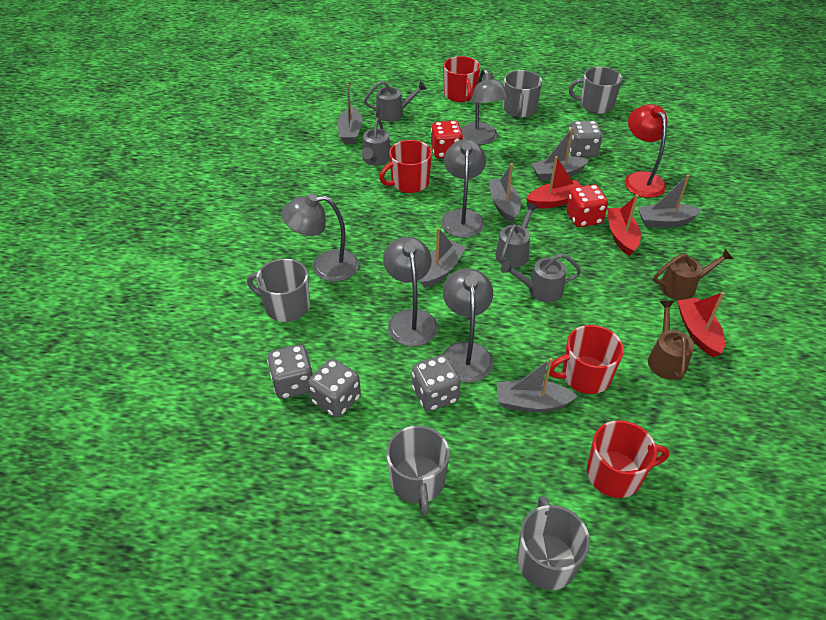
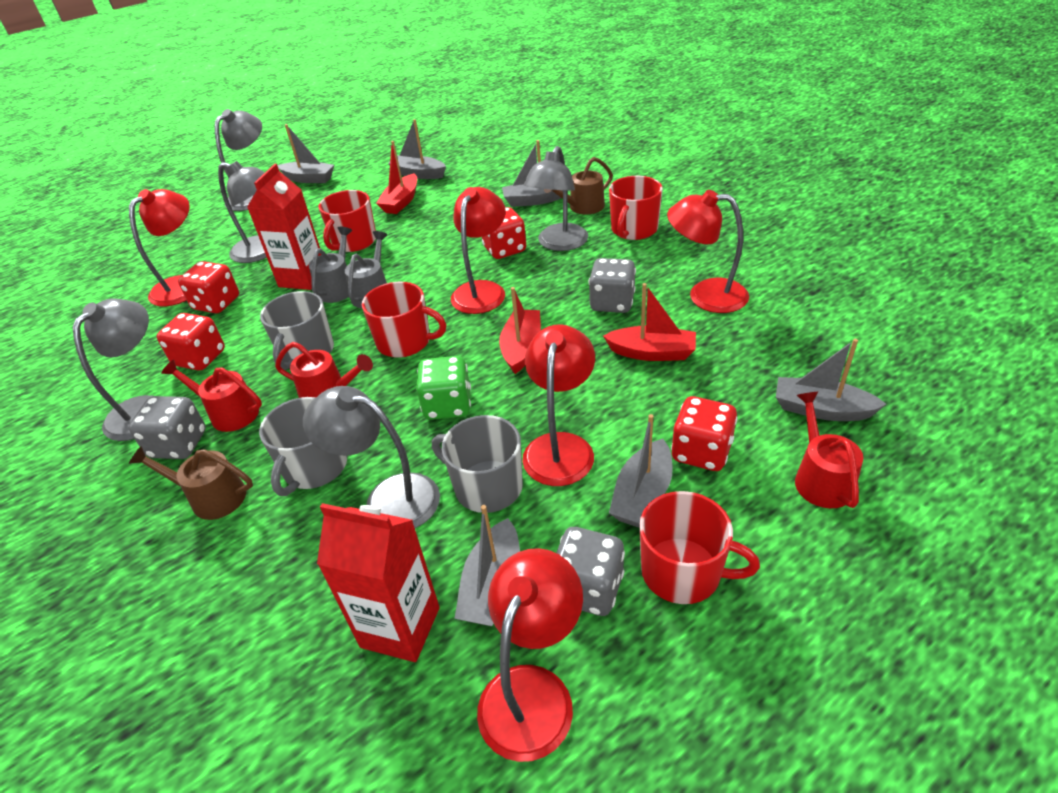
green dice: 0 -> 1
grey dice: 4 -> 3
grey mug: 5 -> 3
grey watering can: 4 -> 2
red carton: 0 -> 2
red dice: 2 -> 4
red lamp: 1 -> 5
red watering can: 0 -> 3

